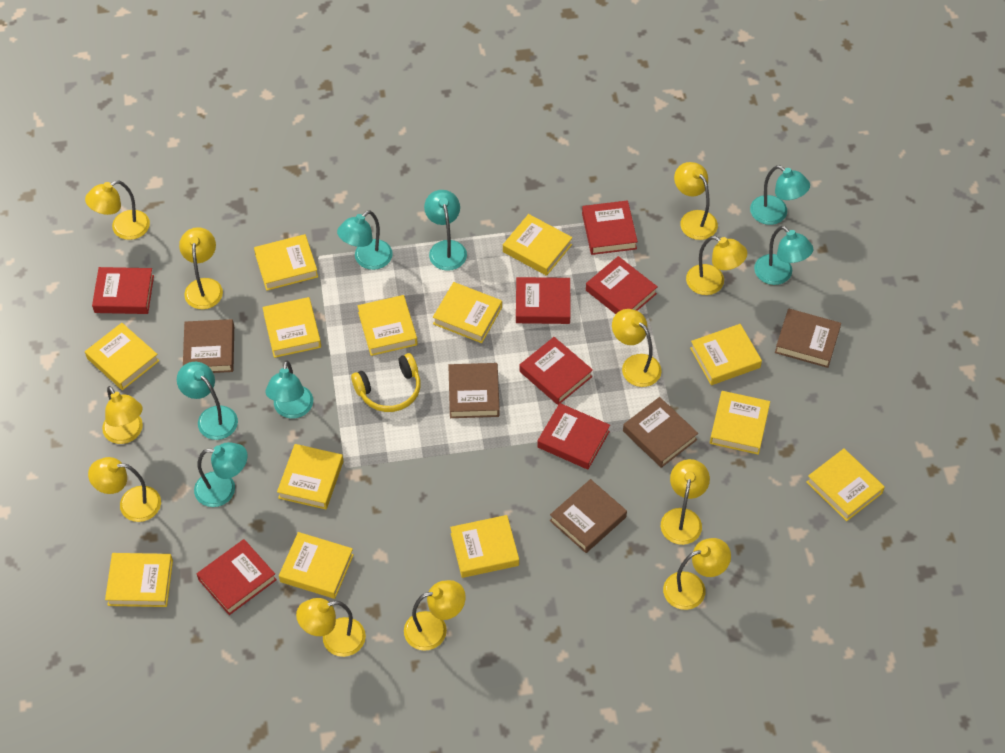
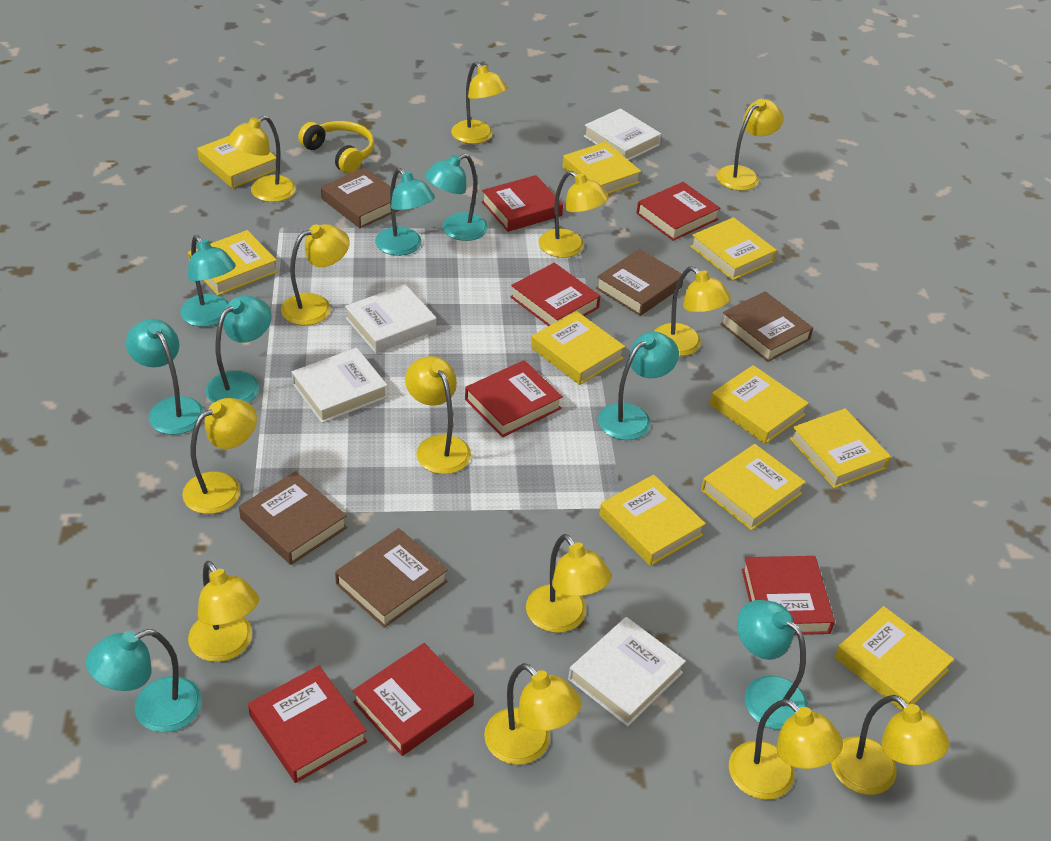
turquoise lamp: 7 -> 8
white book: 0 -> 4
yellow book: 13 -> 10
yellow lamp: 11 -> 13

